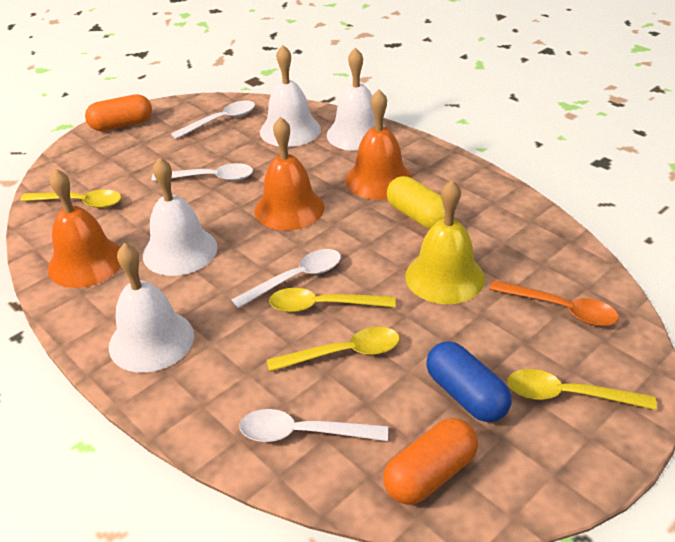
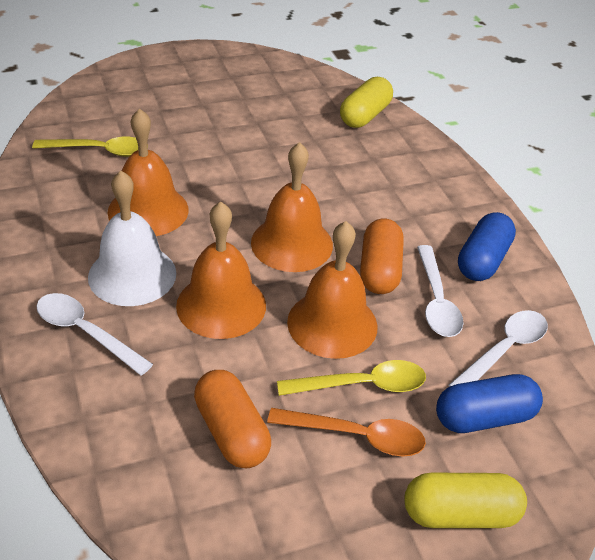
blue capsule: 1 -> 2
orange bell: 3 -> 4
white bell: 4 -> 1
white spoon: 4 -> 3
yellow bell: 1 -> 0
yellow capsule: 1 -> 2
yellow spoon: 4 -> 2

